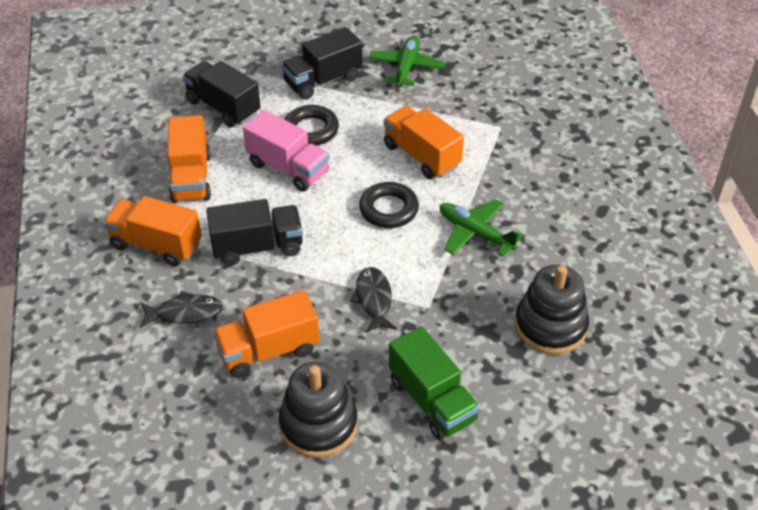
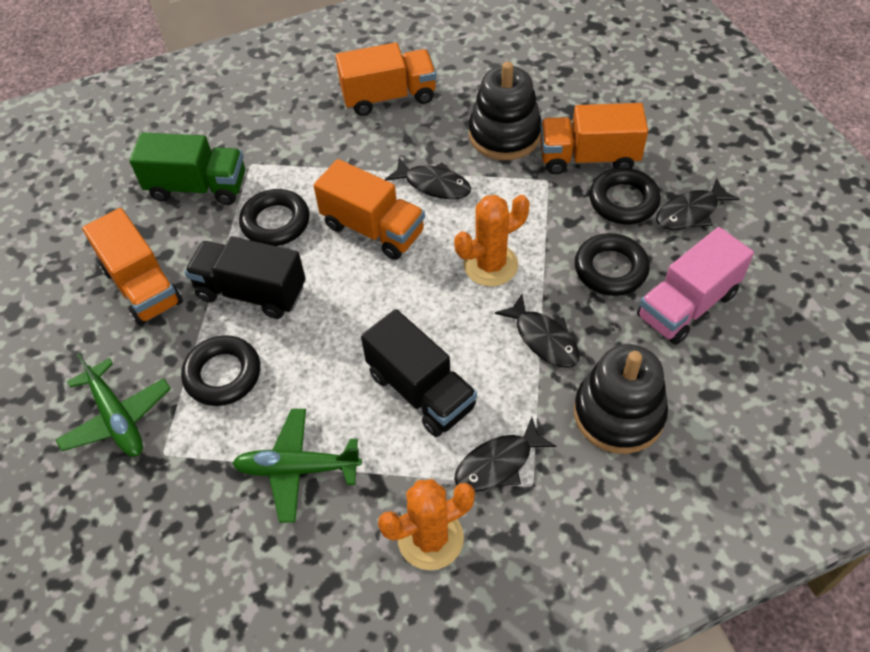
black fish: 2 -> 4
black ring: 2 -> 4
black truck: 3 -> 2
orange cactus: 0 -> 2

